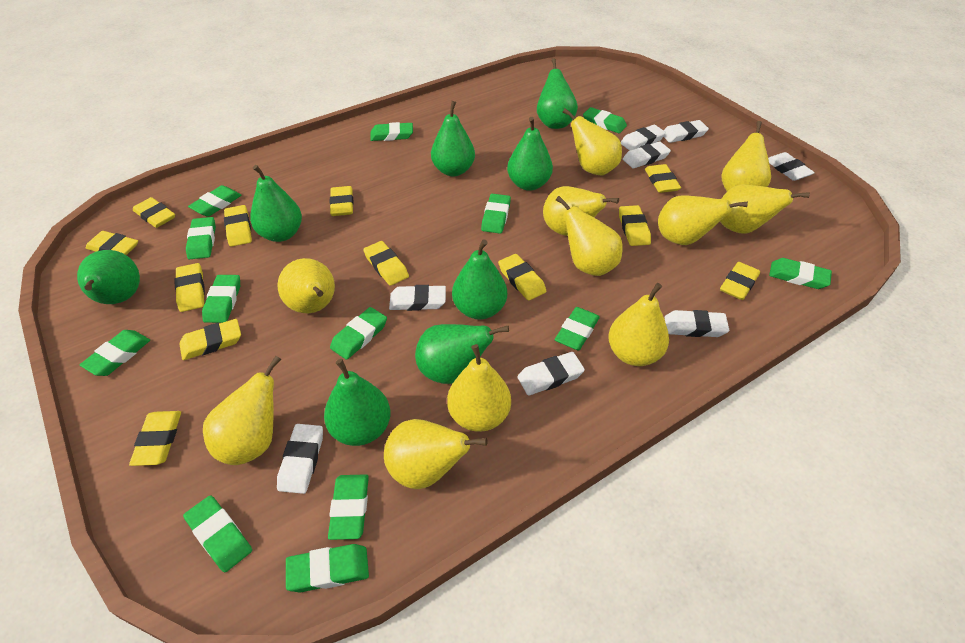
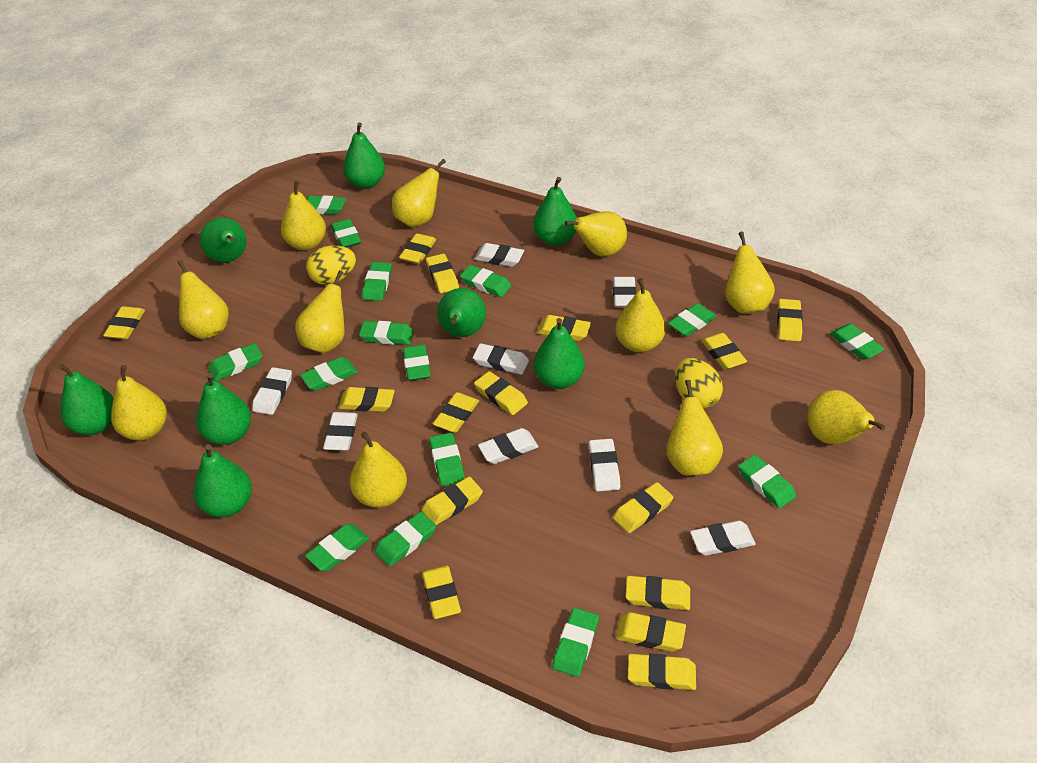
green eraser: 13 -> 15
yellow egg: 0 -> 2
yellow eraser: 12 -> 15

